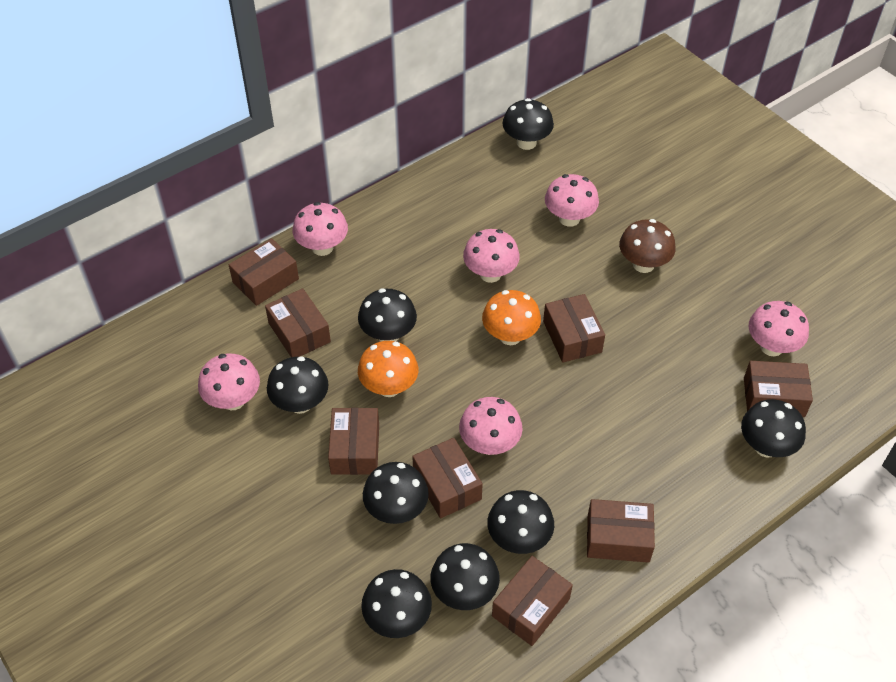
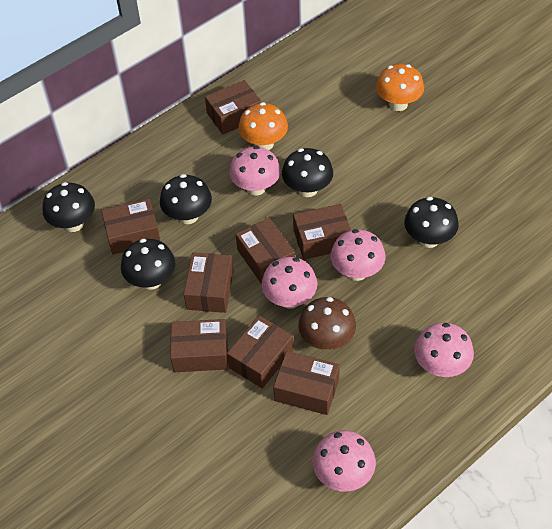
black mushroom: 8 -> 5
pink mushroom: 6 -> 5

